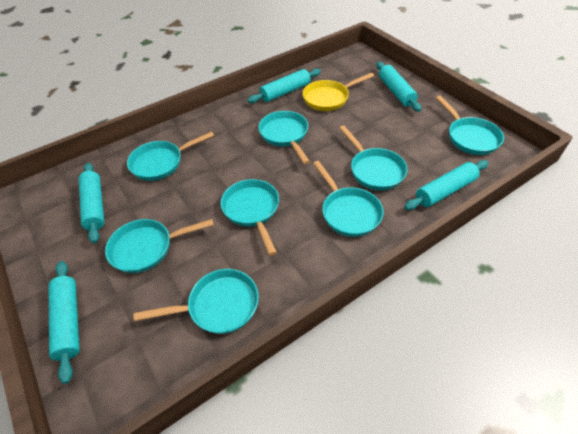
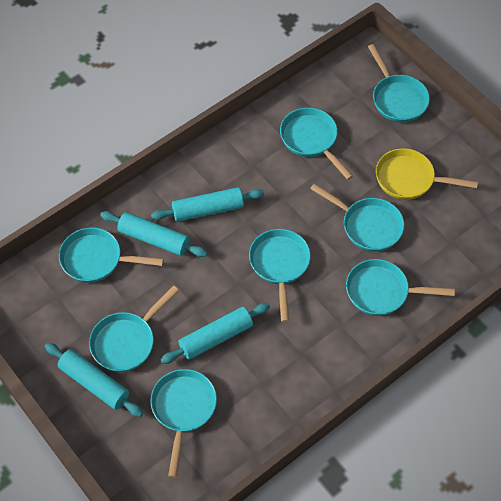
turquoise rolling pin: 5 -> 4

